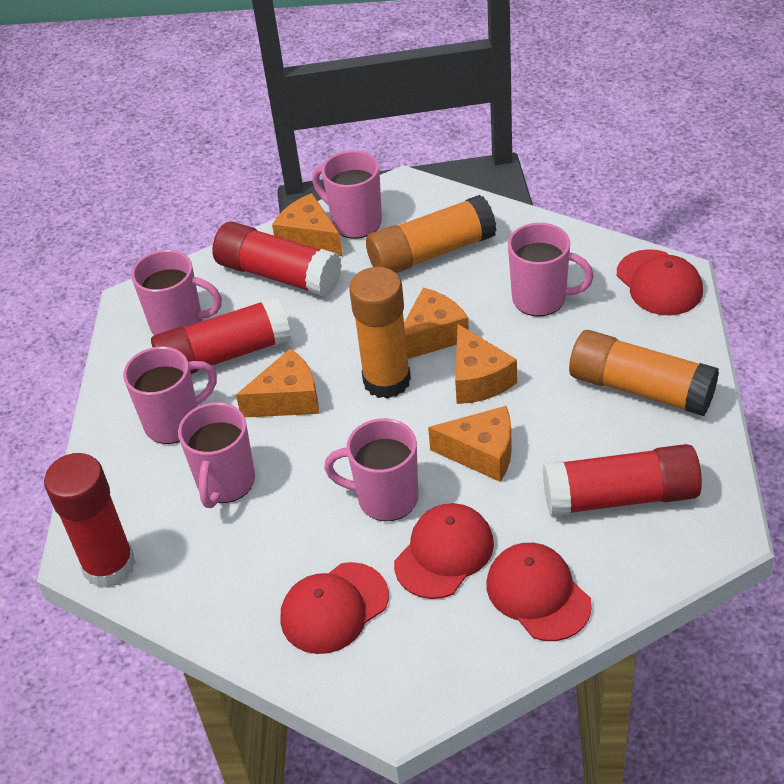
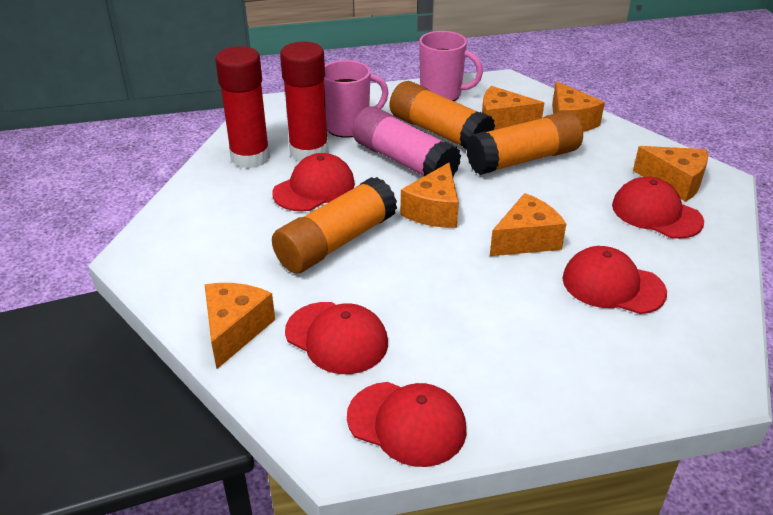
orange cheese: 5 -> 6
pink glue stick: 0 -> 1
pink mug: 6 -> 2
red cap: 4 -> 5
red glue stick: 4 -> 2

